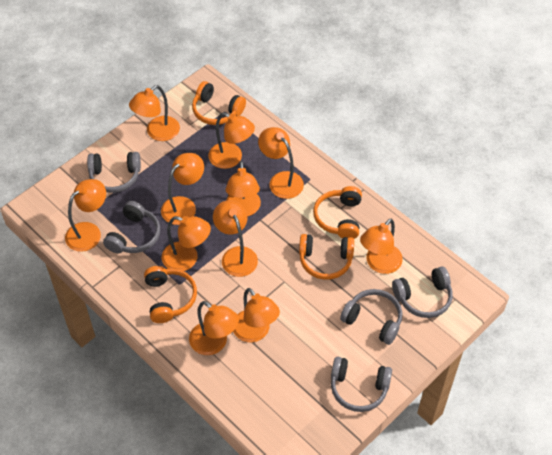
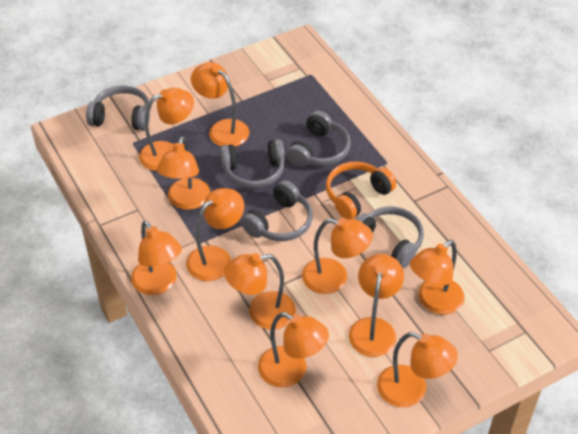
orange headphones: 4 -> 1

